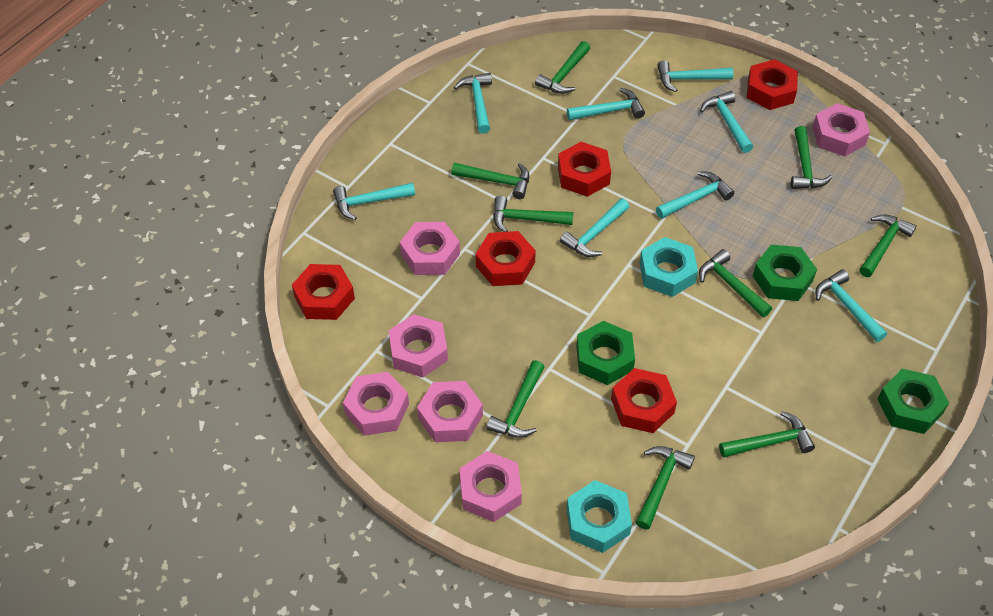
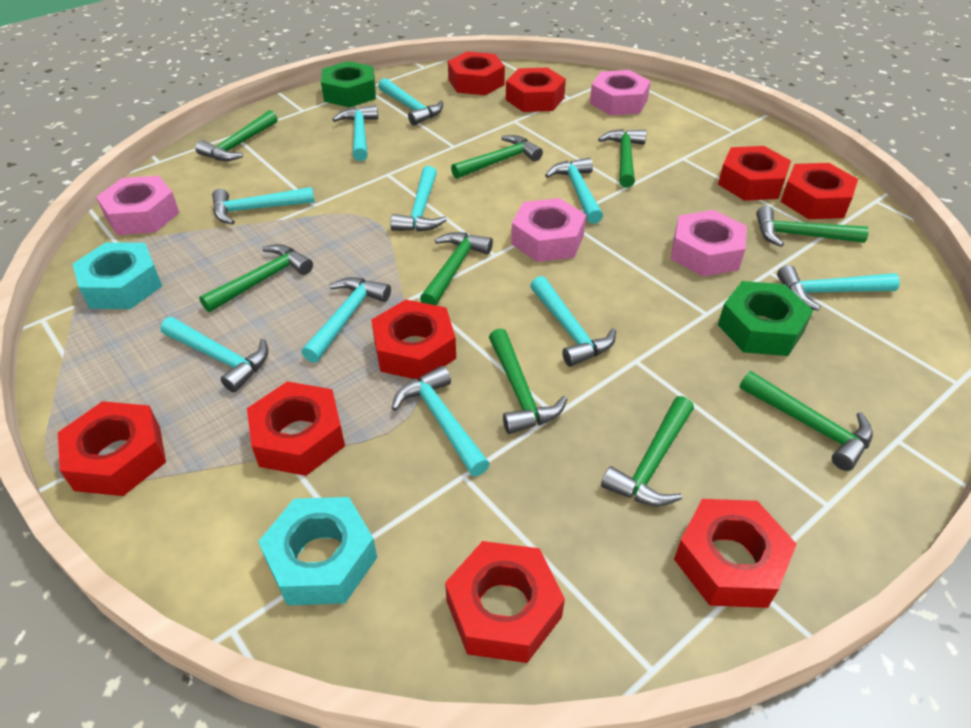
green nut: 3 -> 2
pink nut: 6 -> 4
red nut: 5 -> 9
turquoise hammer: 8 -> 10

